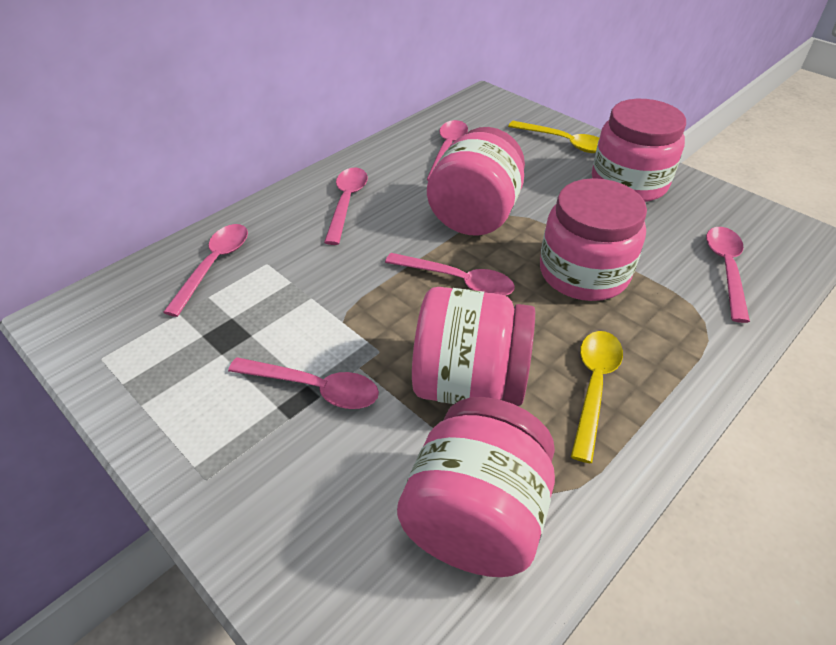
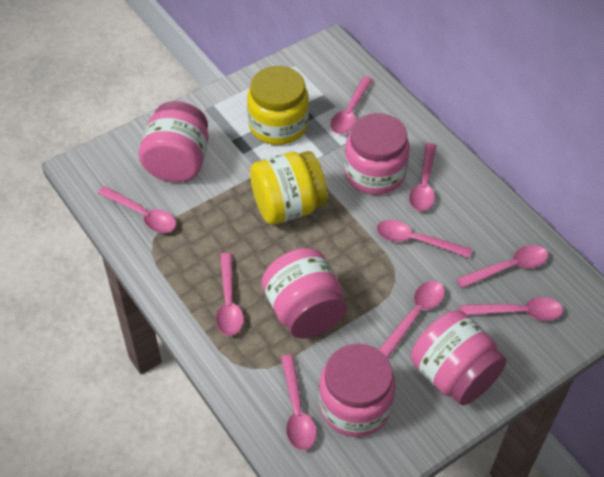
pink spoon: 6 -> 9
yellow jar: 0 -> 2
yellow spoon: 2 -> 0

